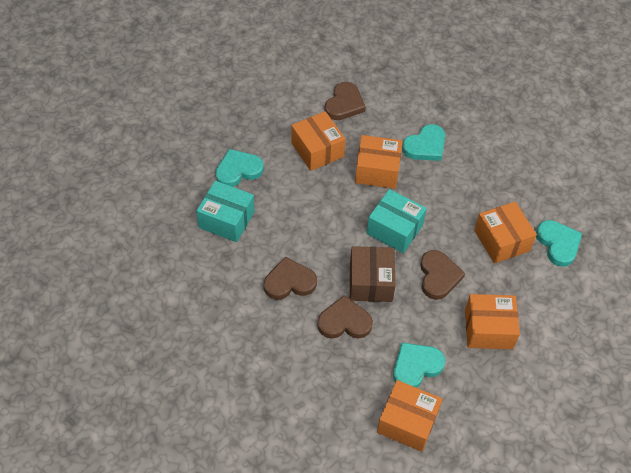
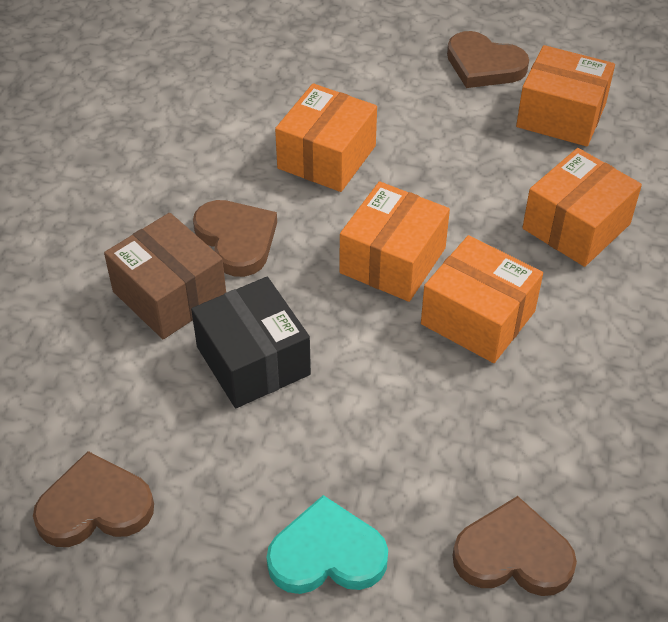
black box: 0 -> 1
turquoise box: 2 -> 0
turquoise heart: 4 -> 1

